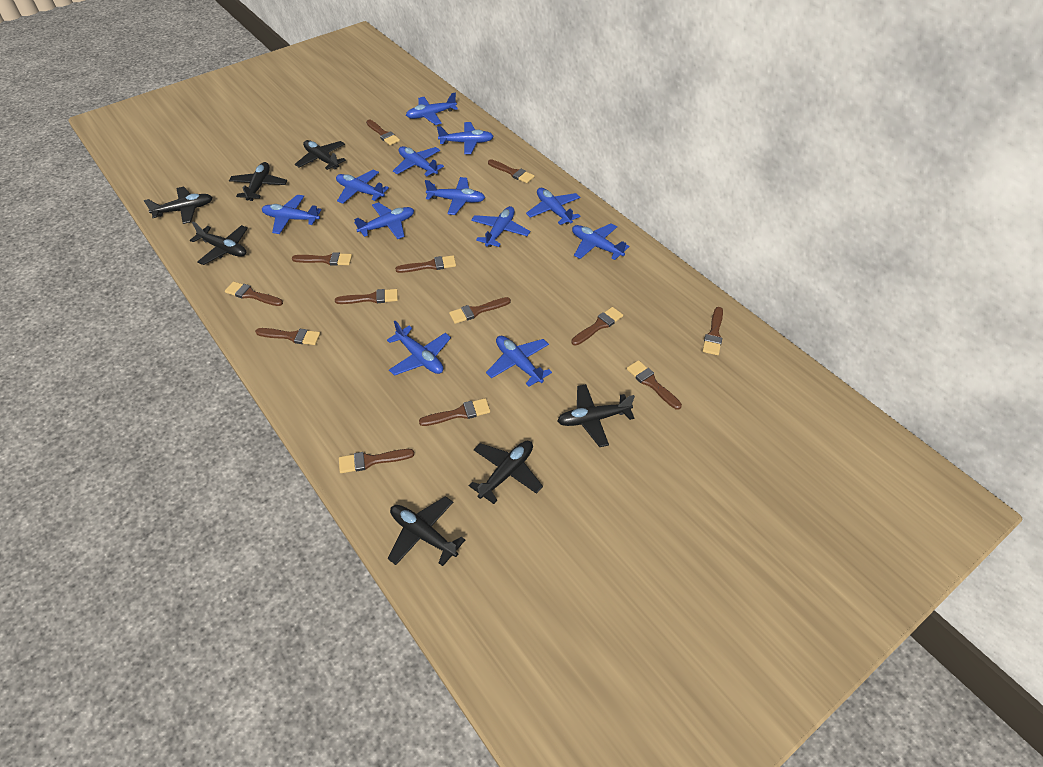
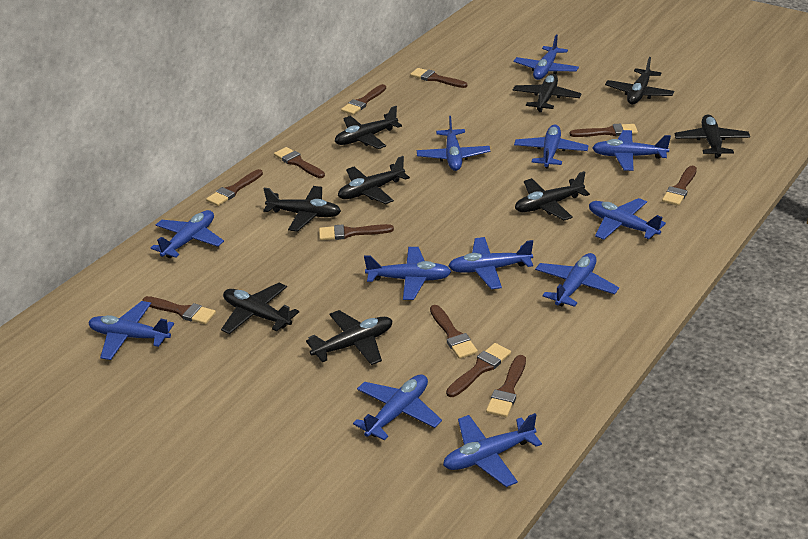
black plane: 7 -> 9
brown brush: 13 -> 11

